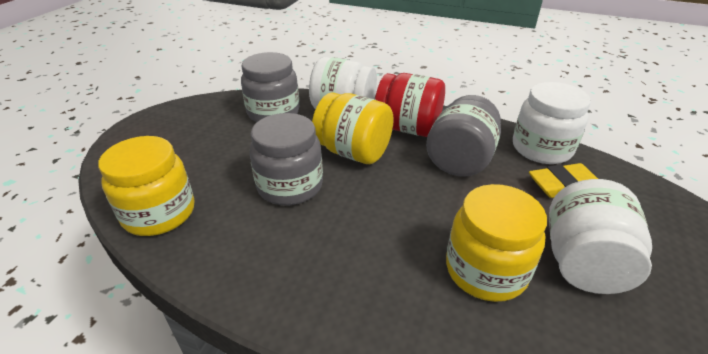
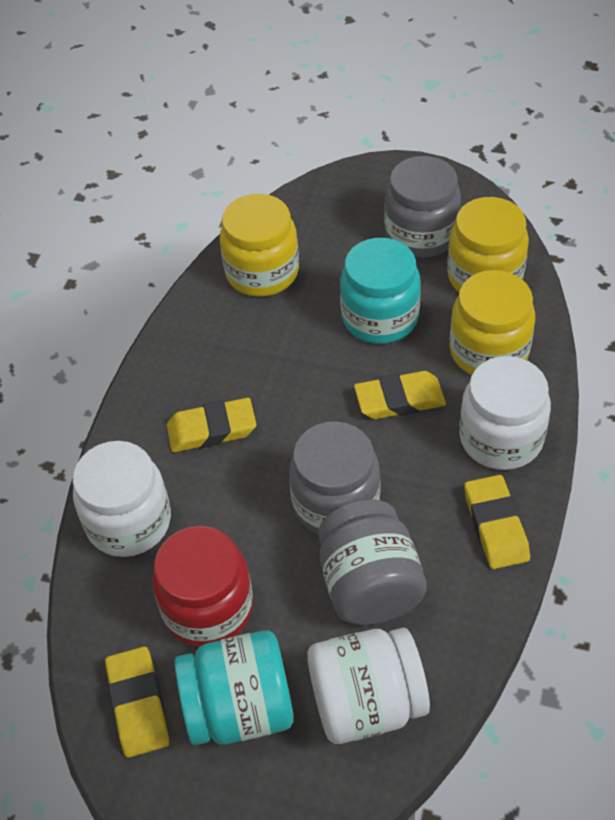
turquoise jar: 0 -> 2
yellow eraser: 1 -> 4

